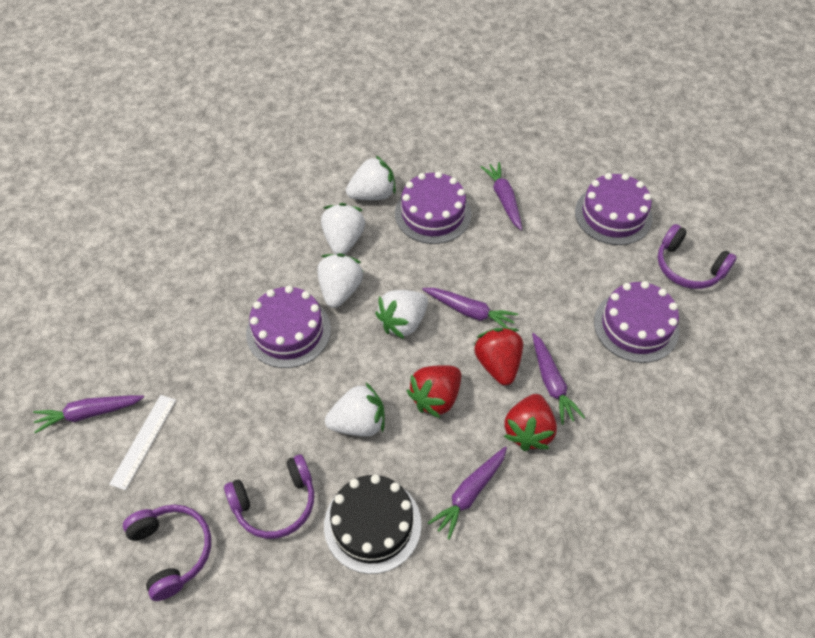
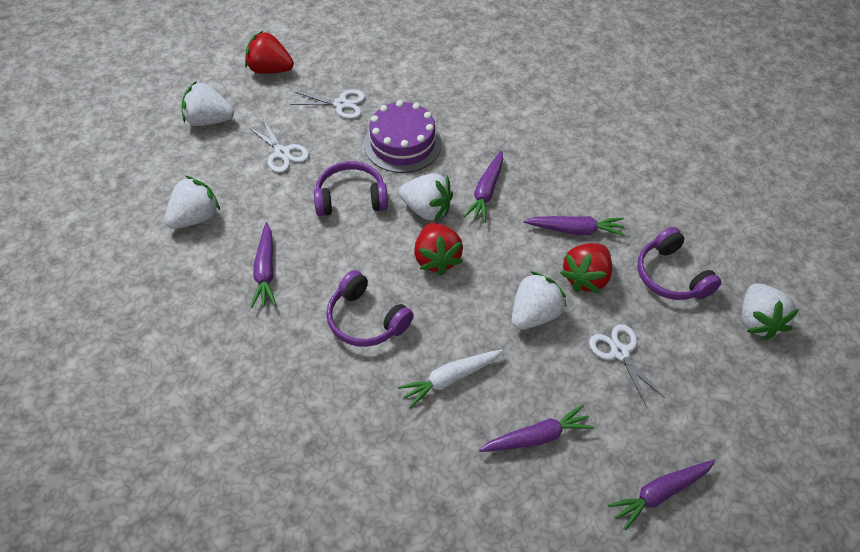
black cake: 1 -> 0
purple cake: 4 -> 1
white carrot: 0 -> 1
white ruler: 1 -> 0
white scissors: 0 -> 3

